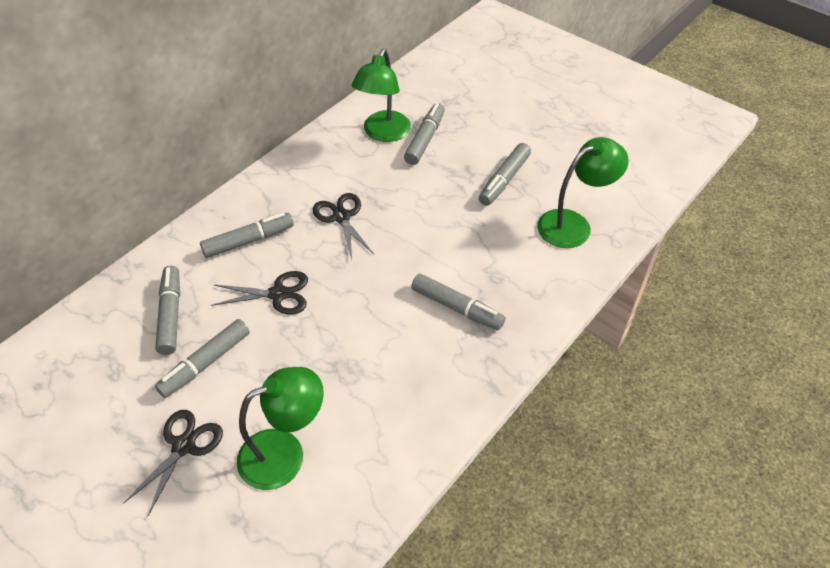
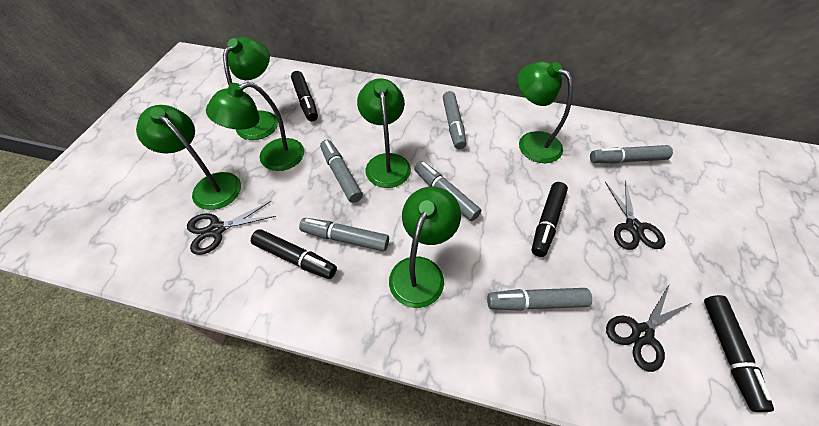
black marker: 0 -> 4
green lamp: 3 -> 6

